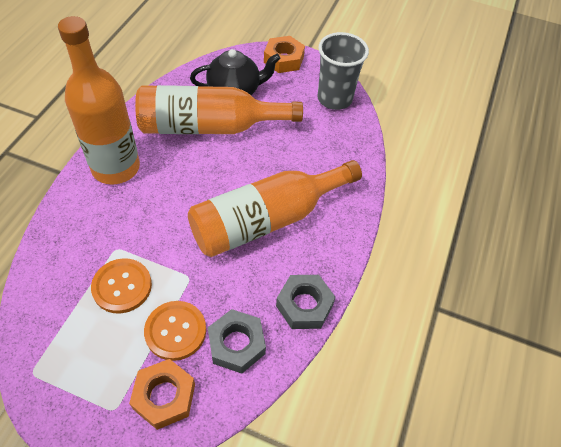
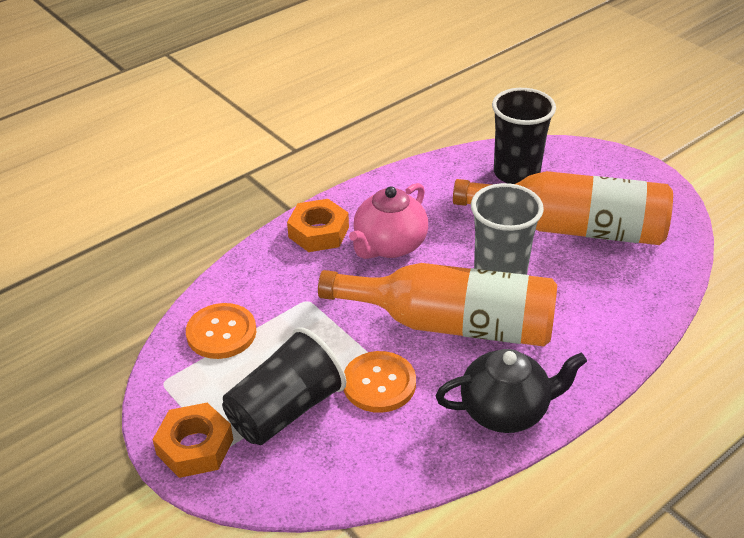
black cup: 0 -> 2
grey nut: 2 -> 0
orange bottle: 3 -> 2
pink teapot: 0 -> 1

